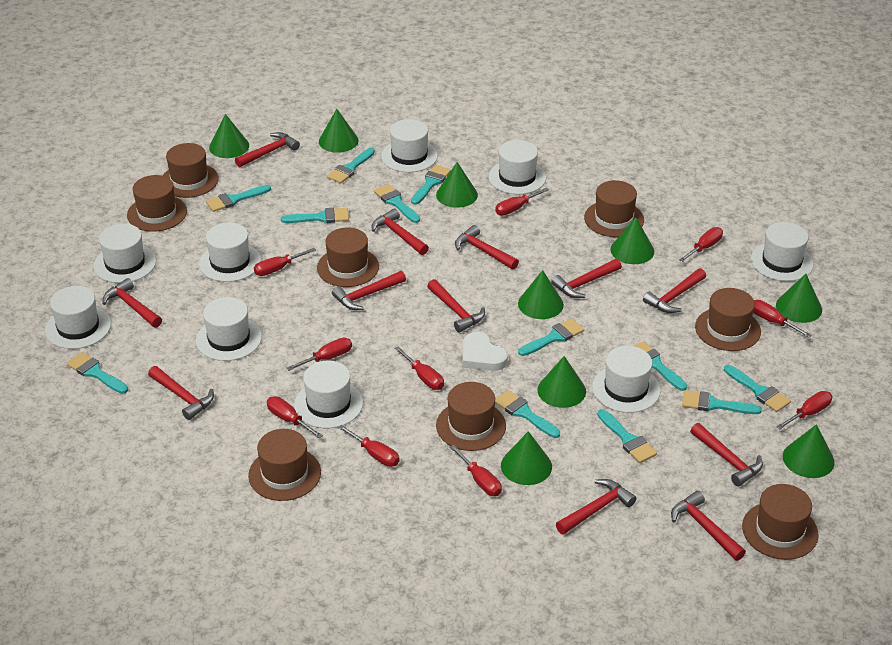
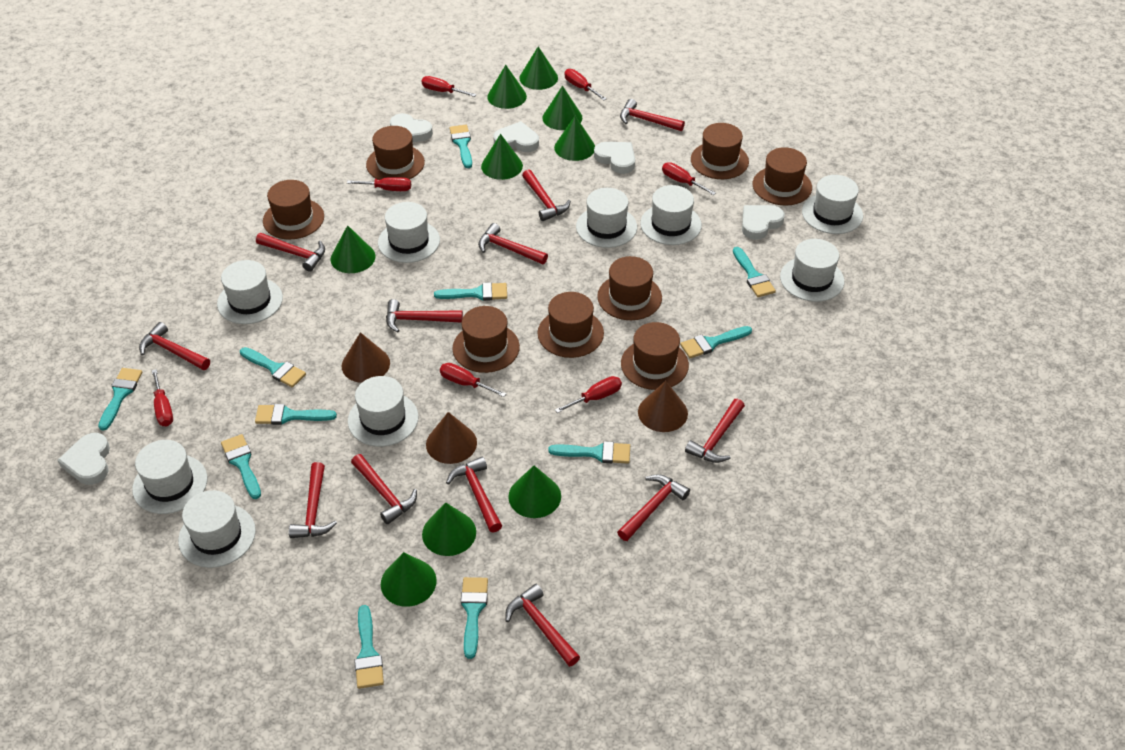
brown cone: 0 -> 3
red screwdriver: 10 -> 7
turquoise brush: 12 -> 11
white heart: 1 -> 5

